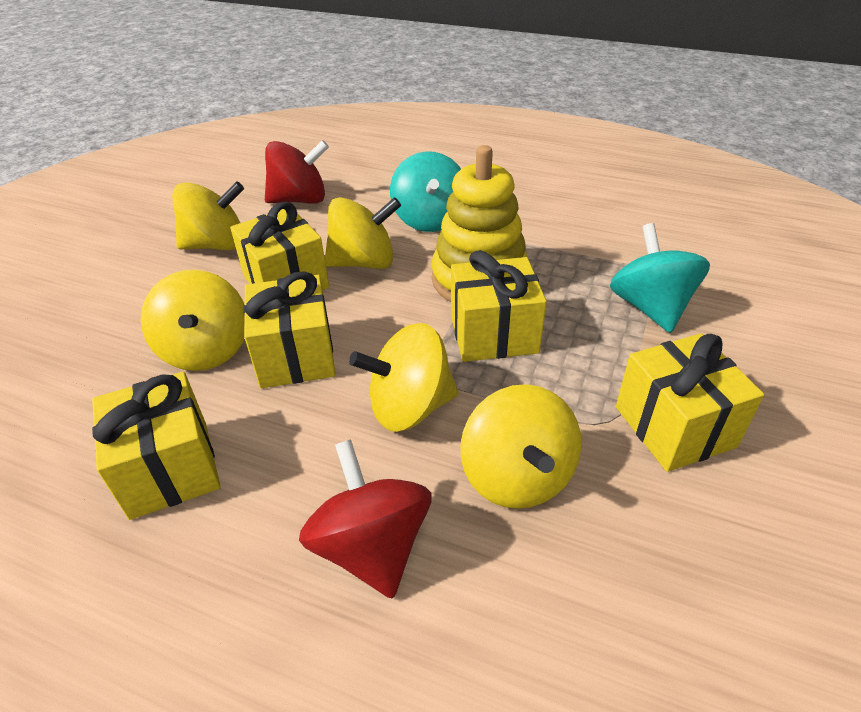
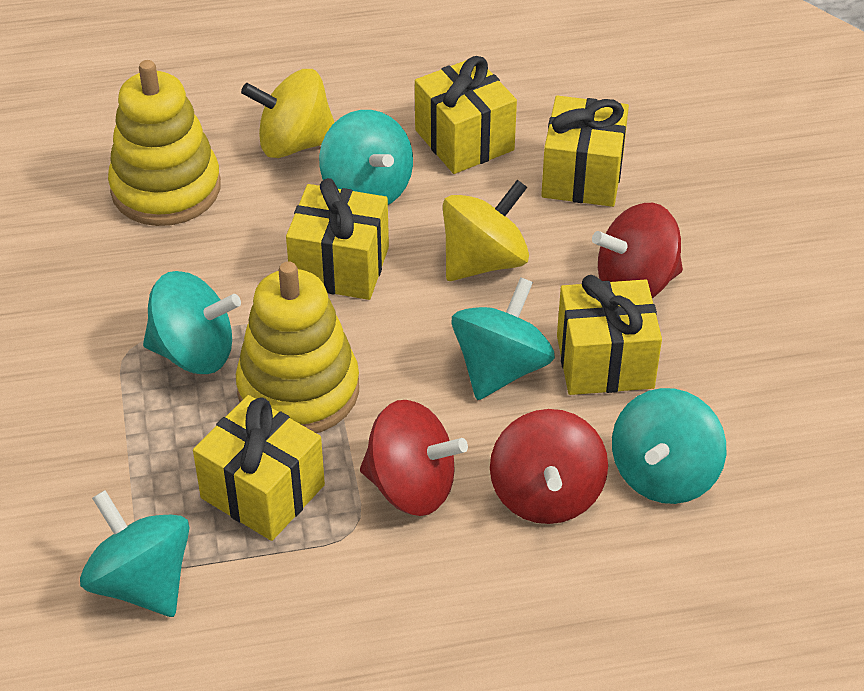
red spinning top: 2 -> 3
turquoise spinning top: 2 -> 5
yellow spinning top: 5 -> 2
yellow stacking toy: 1 -> 2

